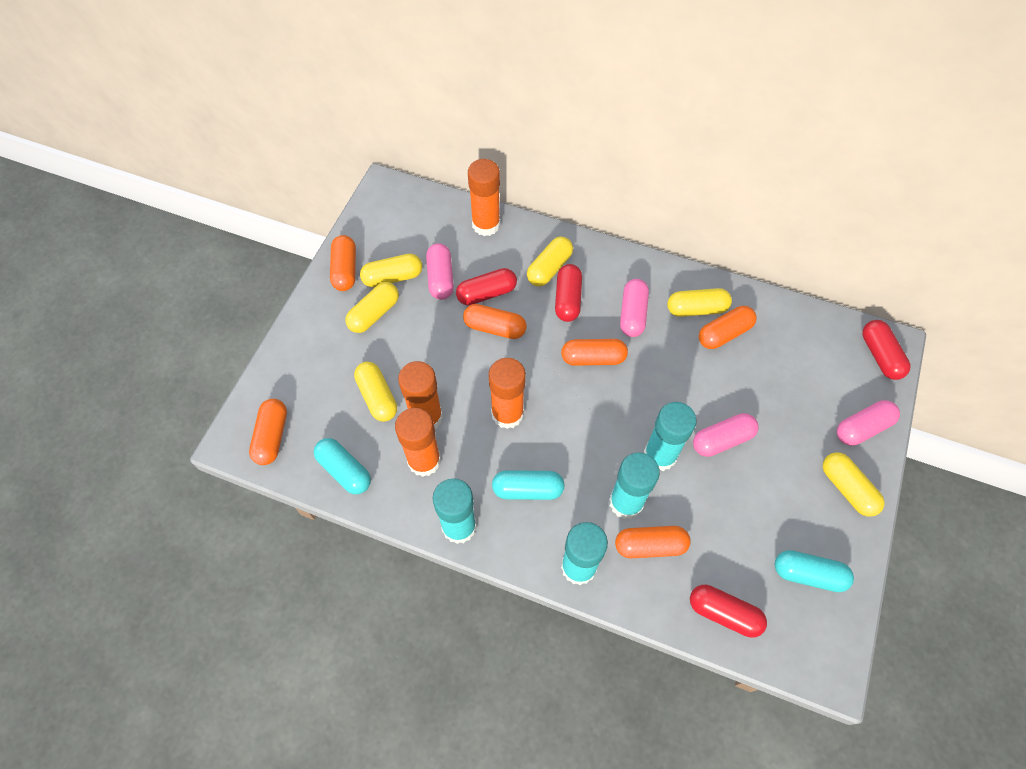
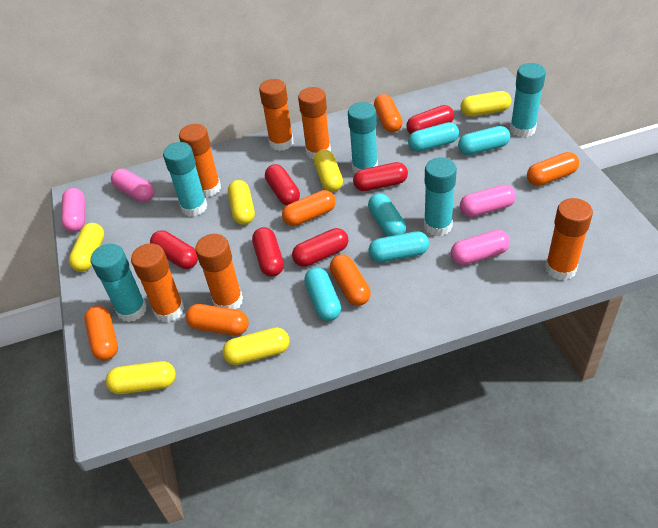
orange glue stick: 4 -> 6
red capsule: 4 -> 6
turquoise capsule: 3 -> 5
turquoise glue stick: 4 -> 5

